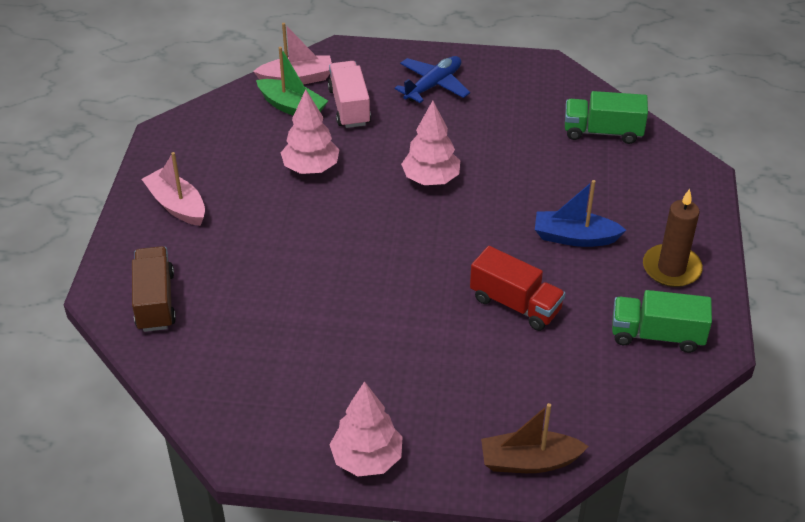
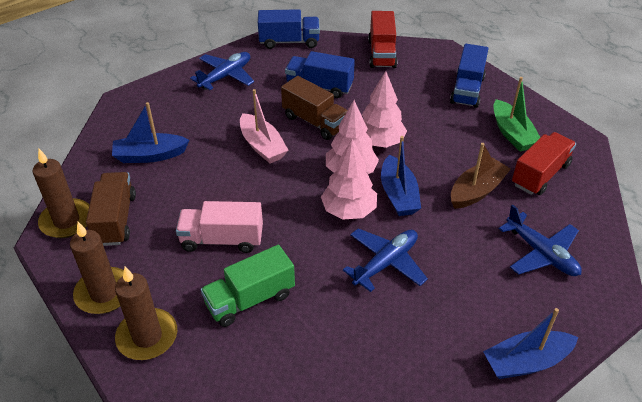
blue boat: 1 -> 3
blue plane: 1 -> 3
blue truck: 0 -> 3
brown candle: 1 -> 3
brown truck: 1 -> 2
green truck: 2 -> 1
pink boat: 2 -> 1
red truck: 1 -> 2

